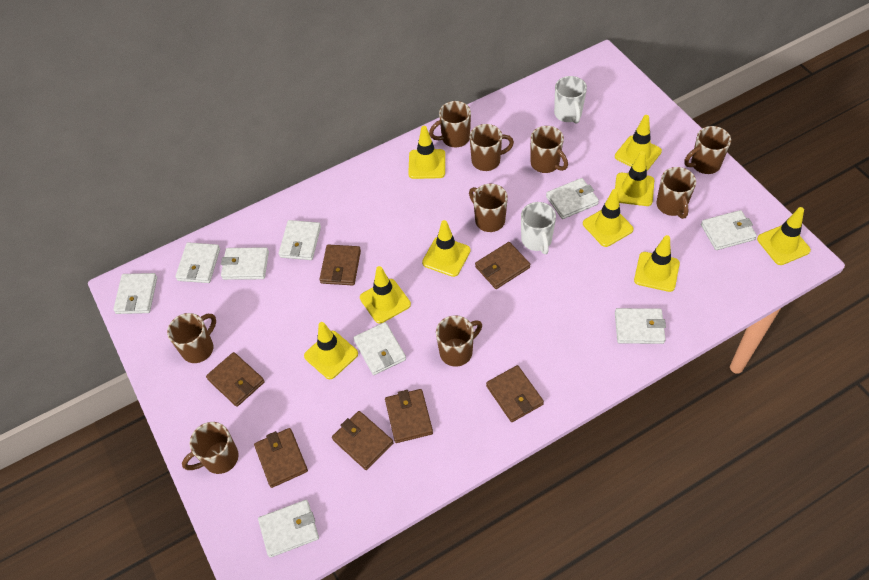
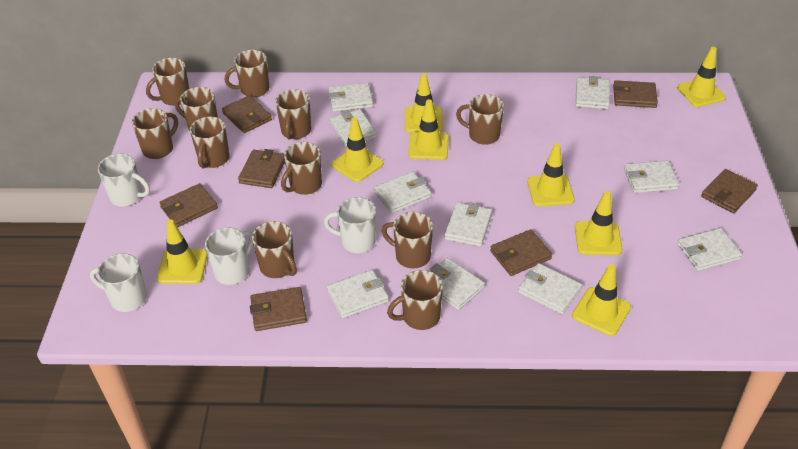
brown mug: 9 -> 11
white mug: 2 -> 4
white wallet: 9 -> 10
yellow traffic cone: 9 -> 8

